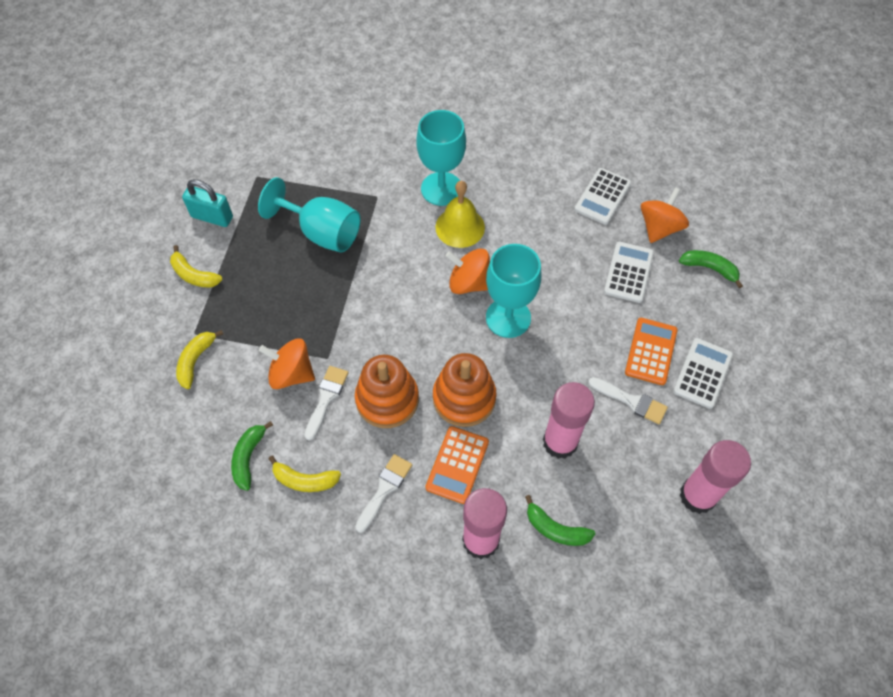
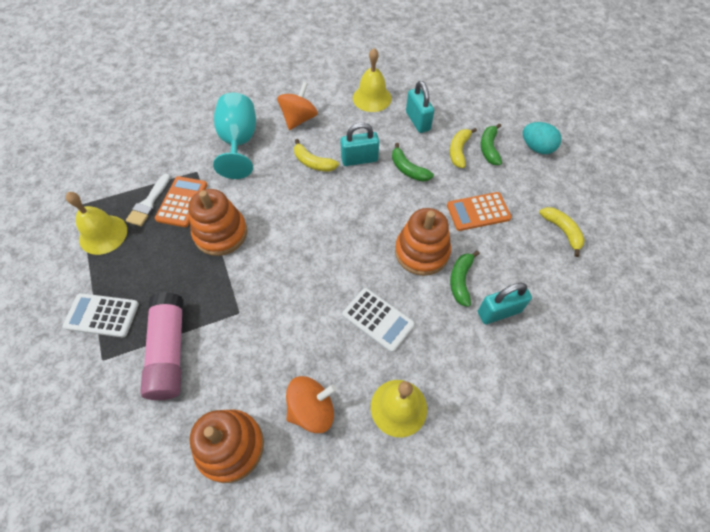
orange spinning top: 3 -> 2
orange stacking toy: 2 -> 3
pink glue stick: 3 -> 1
turquoise egg: 0 -> 1
turquoise goblet: 3 -> 1
turquoise padlock: 1 -> 3
white brush: 3 -> 1
white calculator: 3 -> 2
yellow bell: 1 -> 3

